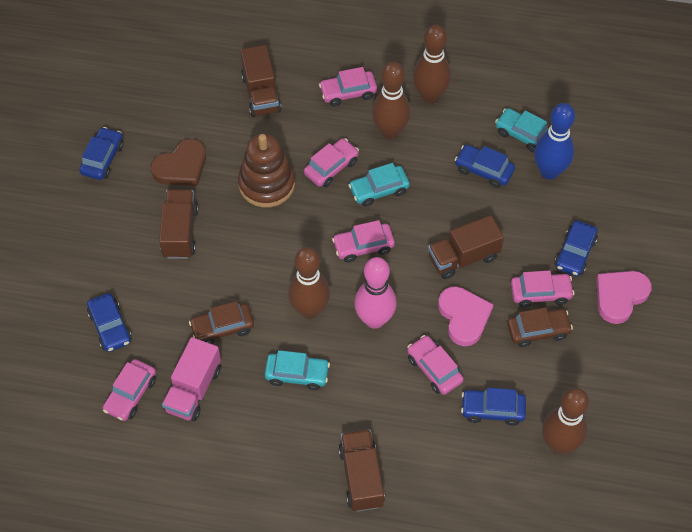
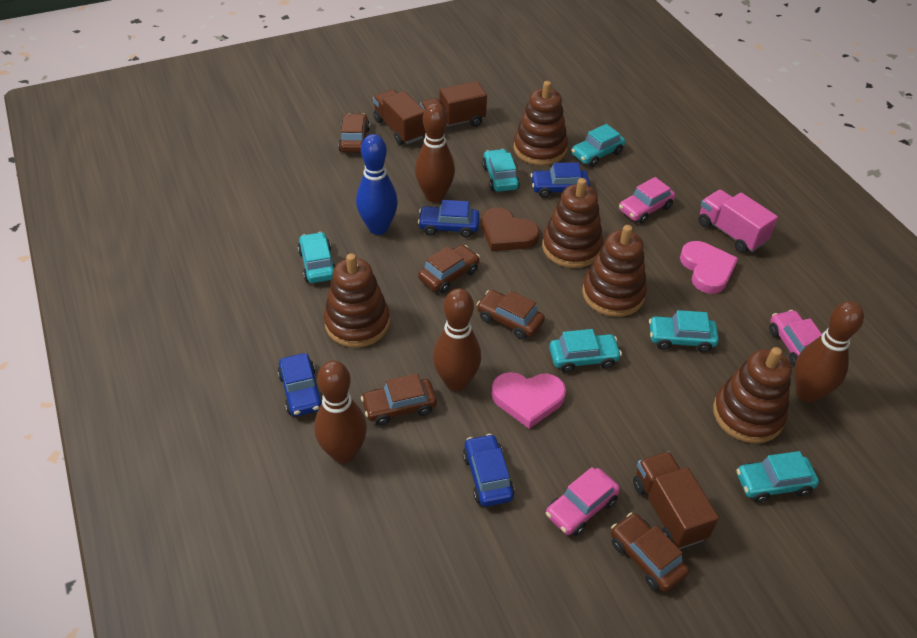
blue car: 5 -> 4
brown car: 2 -> 5
brown stacking toy: 1 -> 5
brown truck: 4 -> 3
pink bowling pin: 1 -> 0
pink car: 6 -> 3
turquoise car: 3 -> 6

